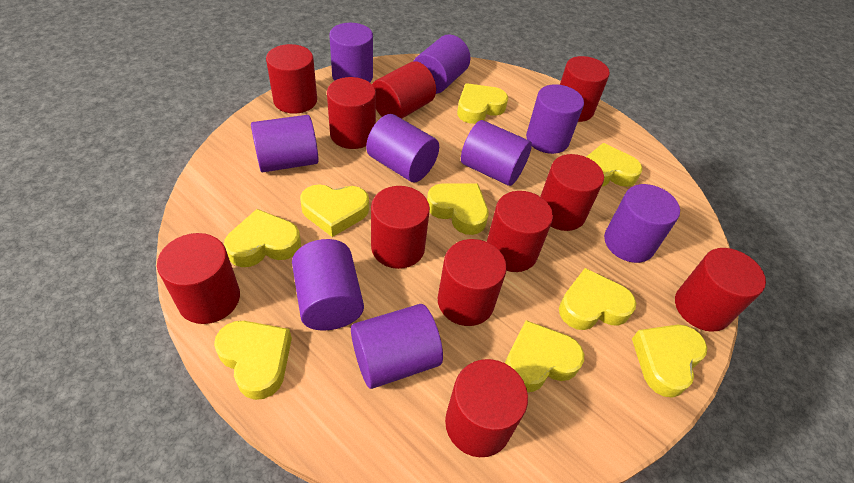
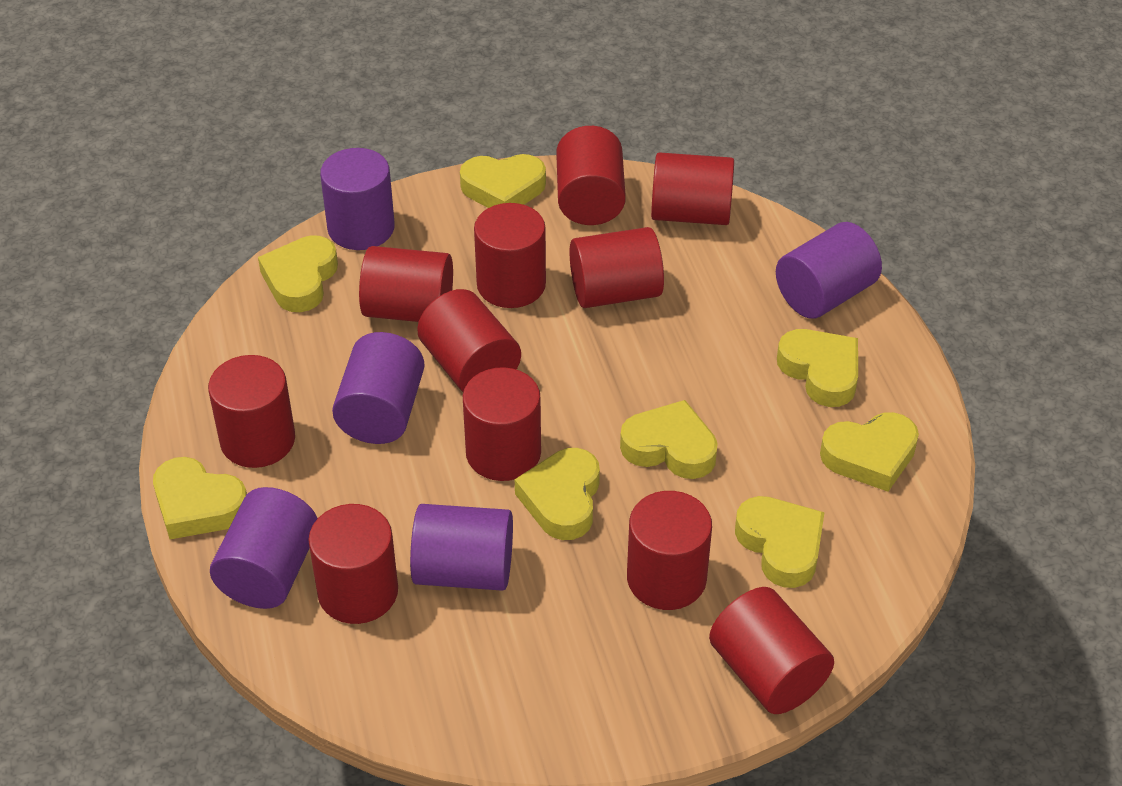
purple cylinder: 9 -> 5
yellow heart: 9 -> 8

